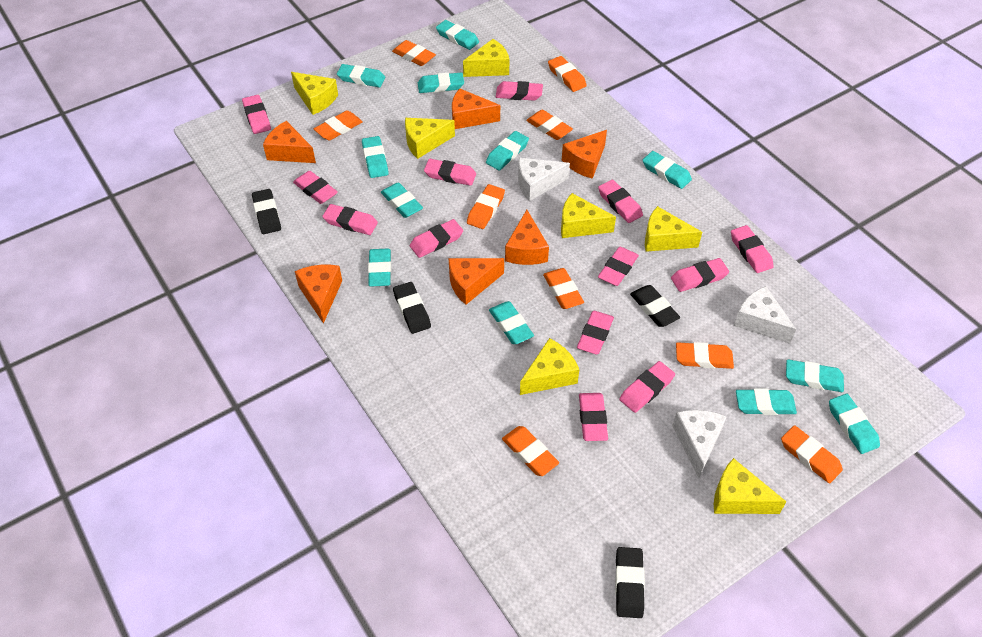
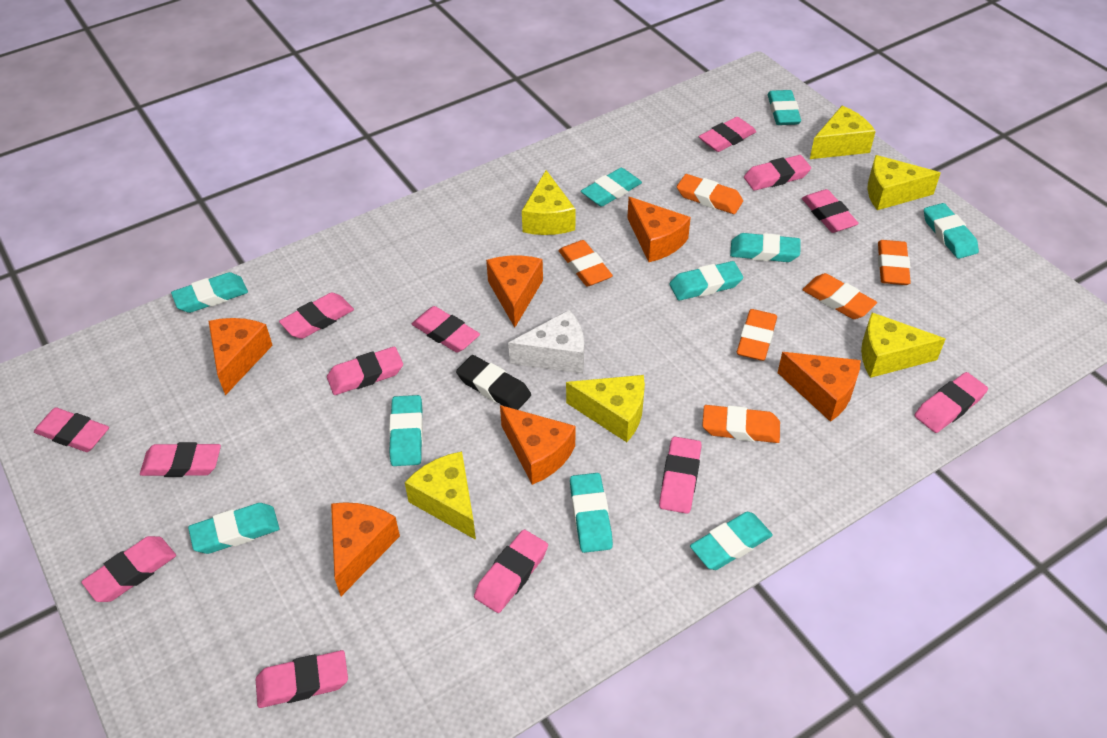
black eraser: 4 -> 1
orange eraser: 9 -> 6
turquoise eraser: 12 -> 10
white cheese: 3 -> 1
yellow cheese: 7 -> 6

